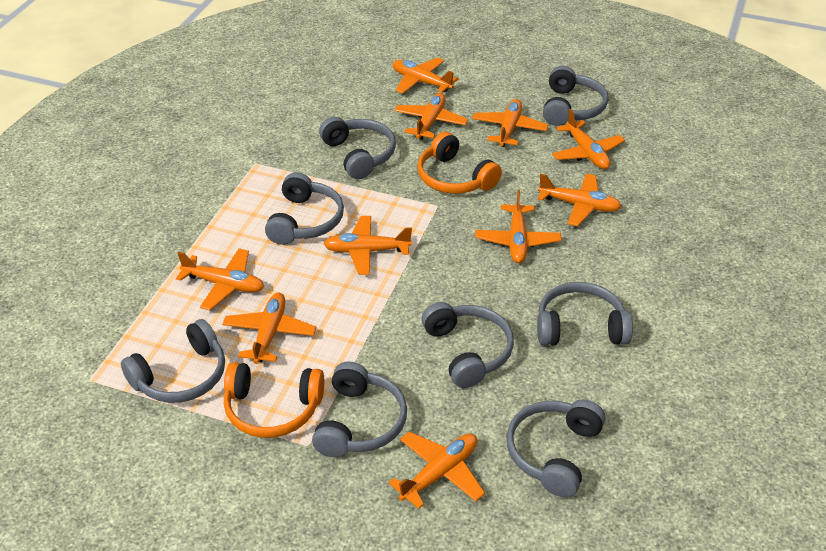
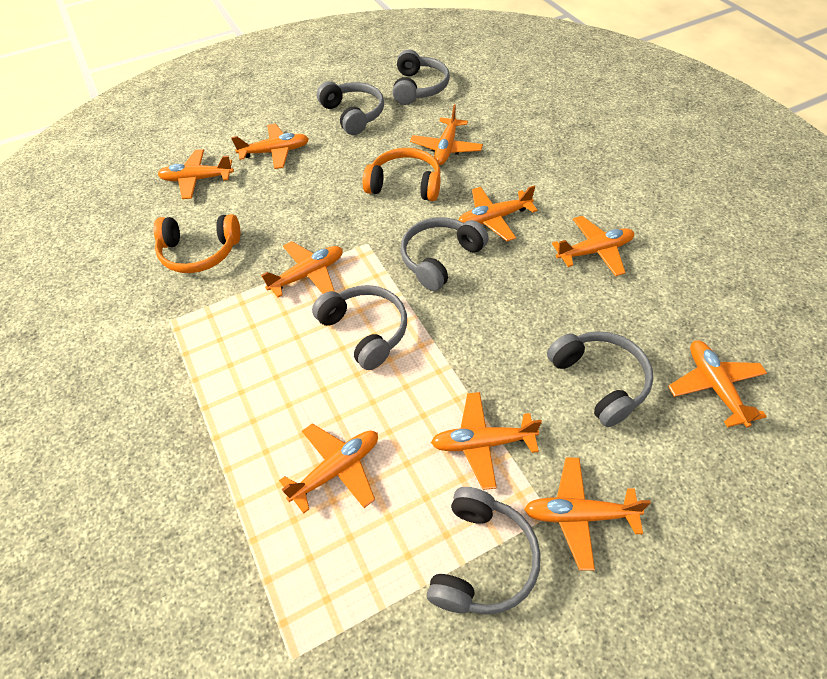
grey headphones: 8 -> 6

